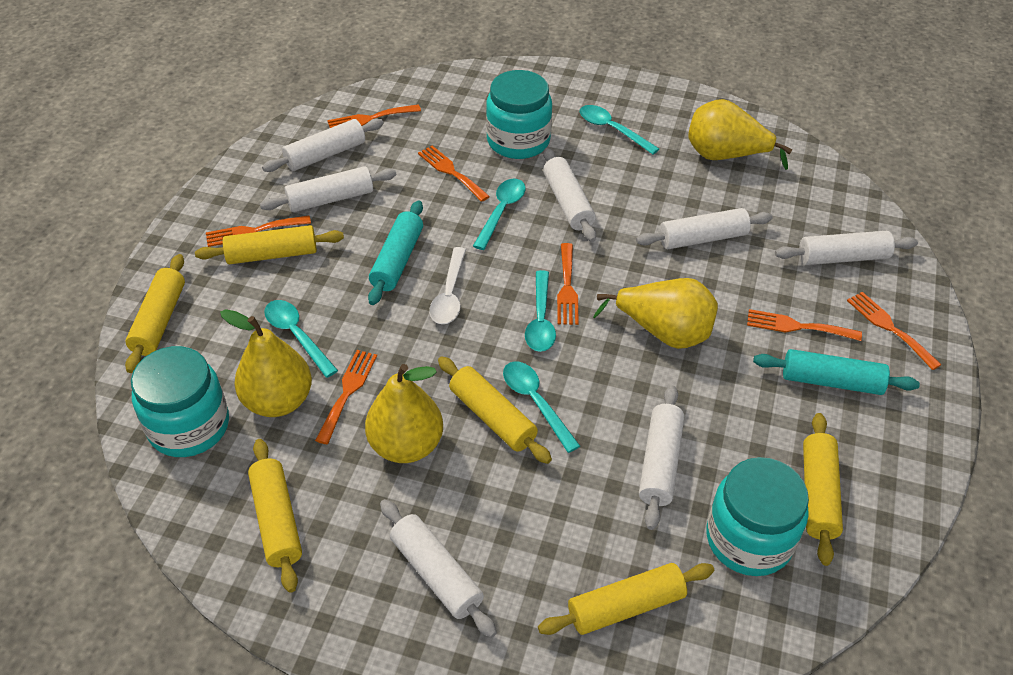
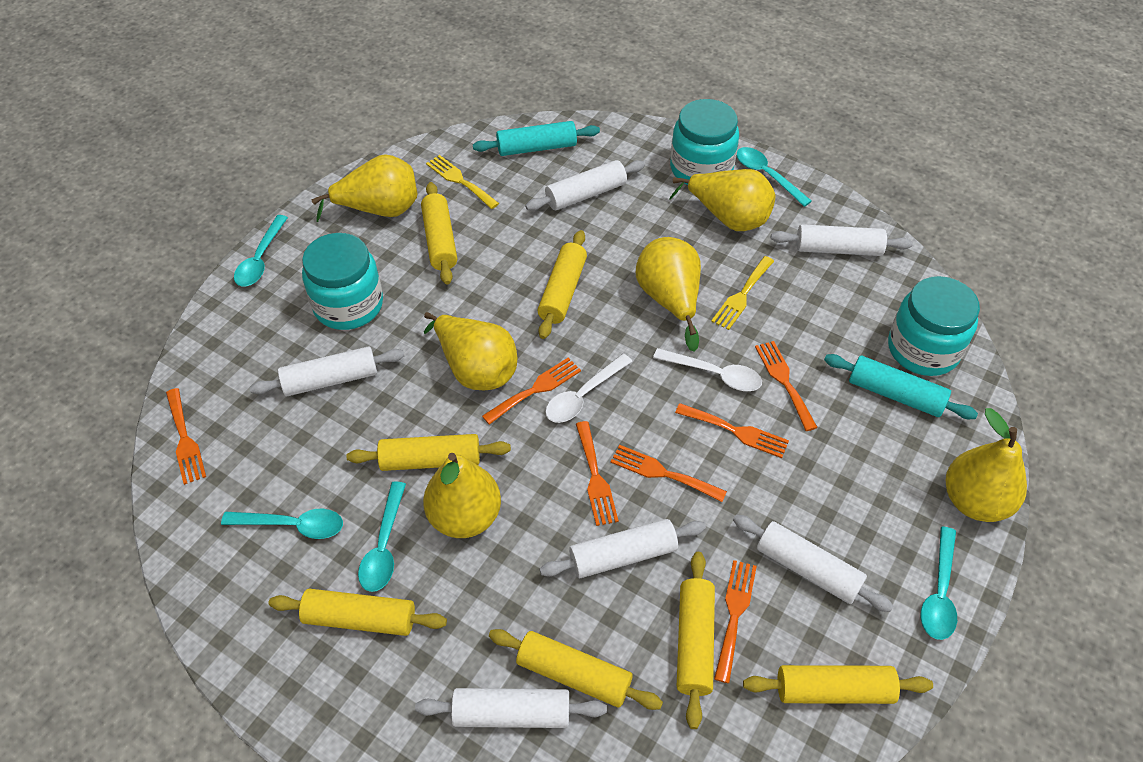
white rolling pin: 7 -> 6
white spoon: 1 -> 2
yellow fork: 0 -> 2
yellow pear: 4 -> 6
yellow rolling pin: 6 -> 7

